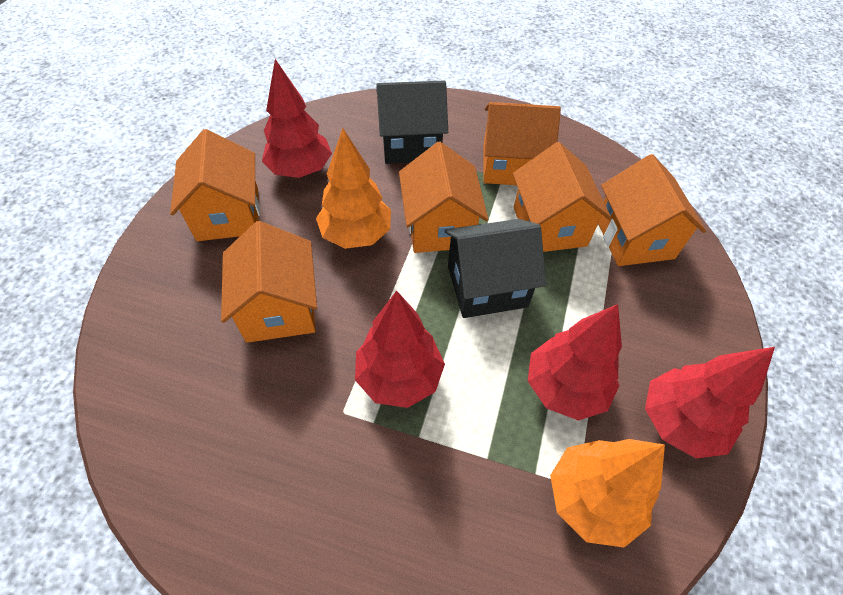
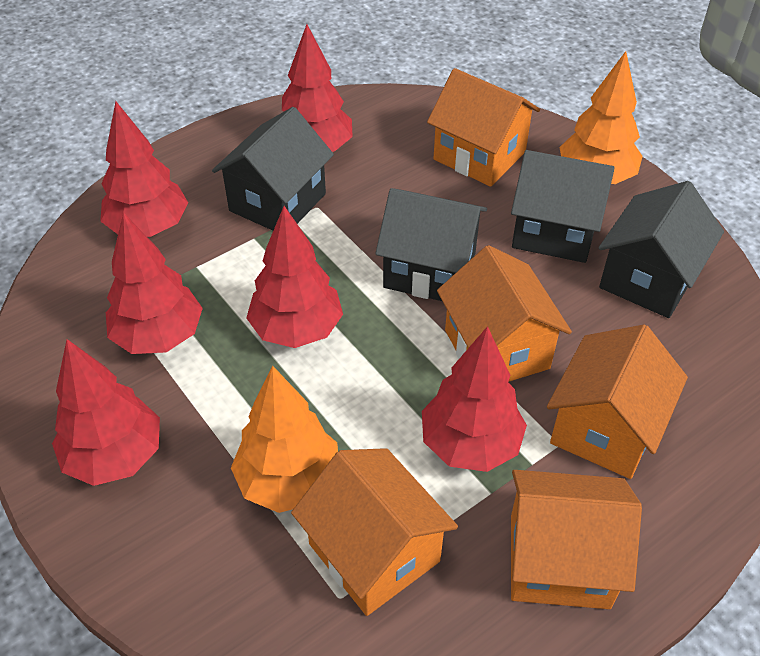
black house: 2 -> 4
orange house: 6 -> 5
red tree: 4 -> 6

